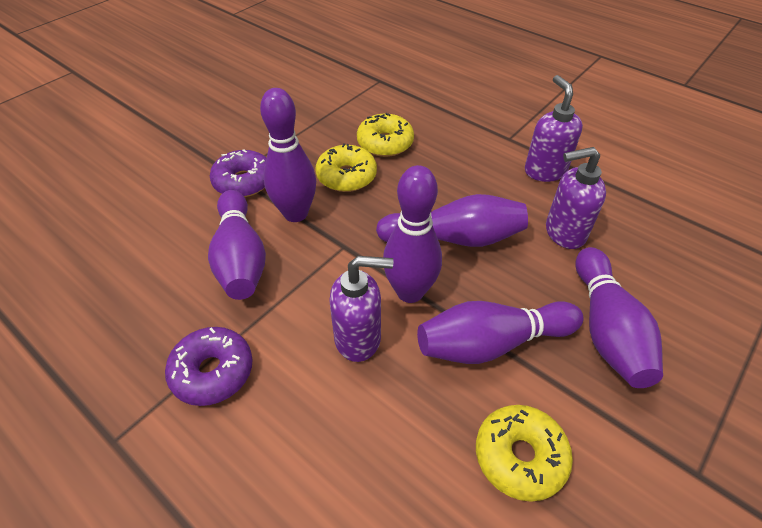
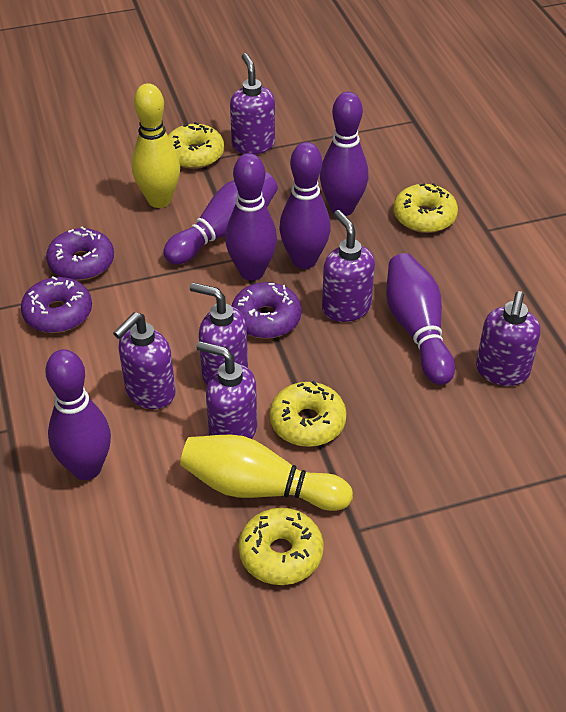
purple donut: 2 -> 3
purple soap dispenser: 3 -> 6
yellow bowling pin: 0 -> 2
yellow donut: 3 -> 4

